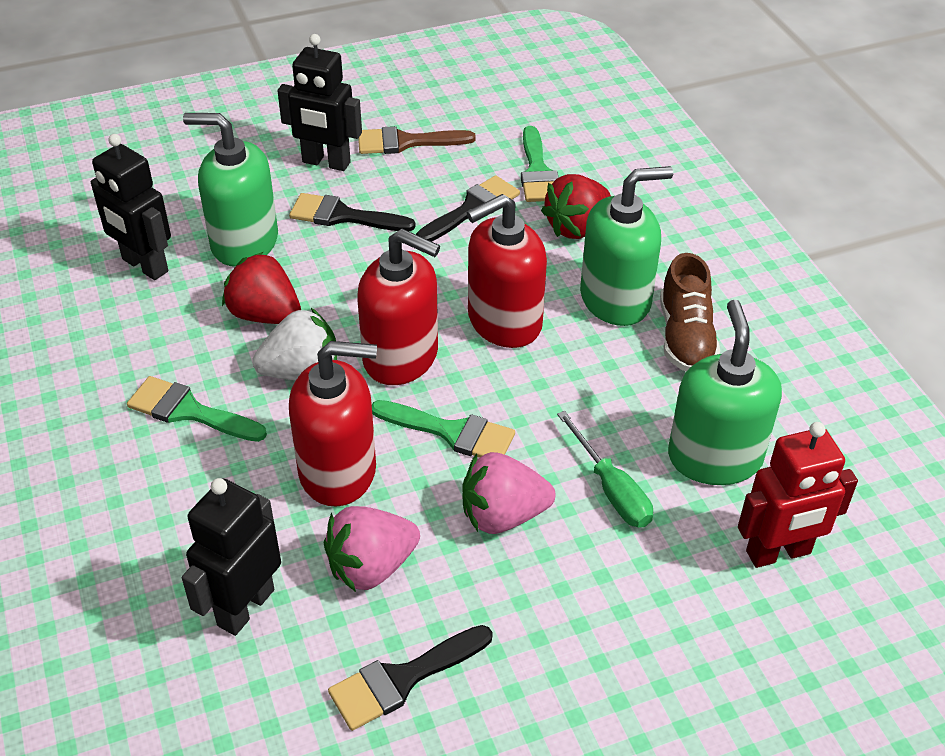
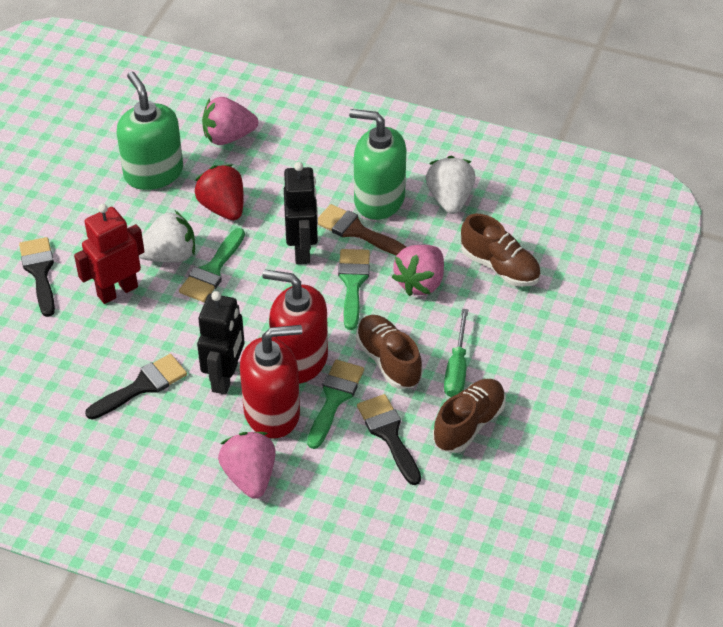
black robot: 3 -> 2
brown shoe: 1 -> 3
green soap dispenser: 3 -> 2
pink strawberry: 2 -> 3
red soap dispenser: 3 -> 2
red strawberry: 2 -> 1
white strawberry: 1 -> 2

